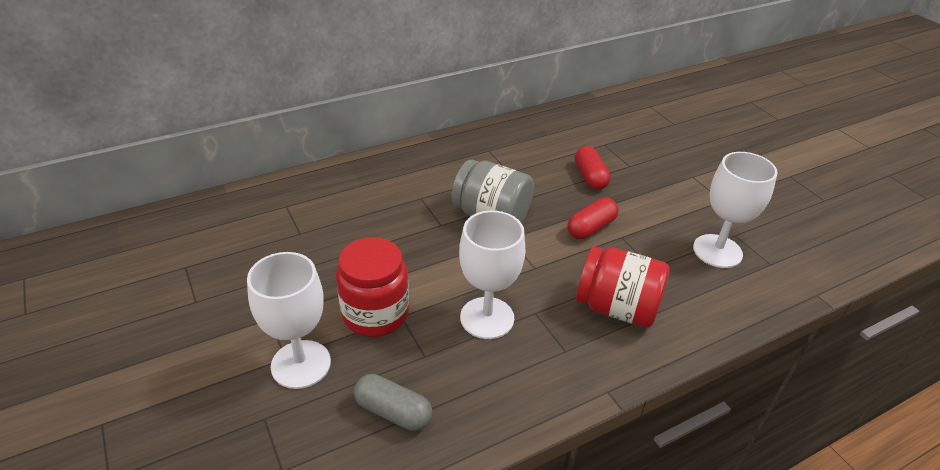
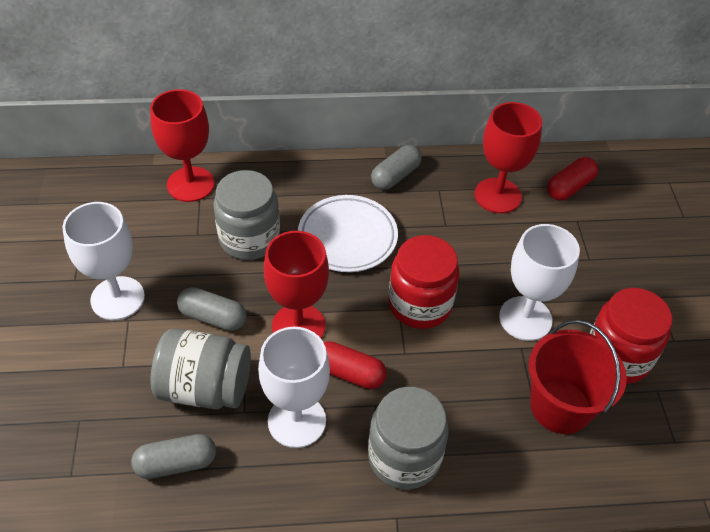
grey capsule: 1 -> 3
grey jar: 1 -> 3
red bucket: 0 -> 1
red goblet: 0 -> 3
white plate: 0 -> 1

